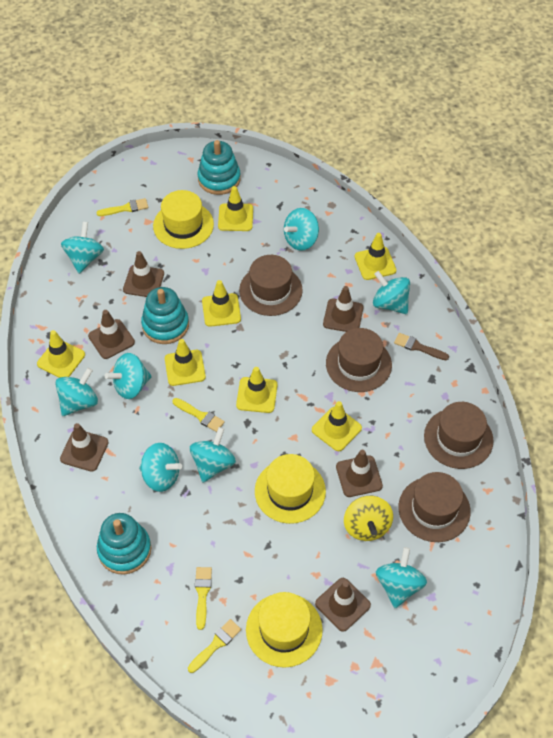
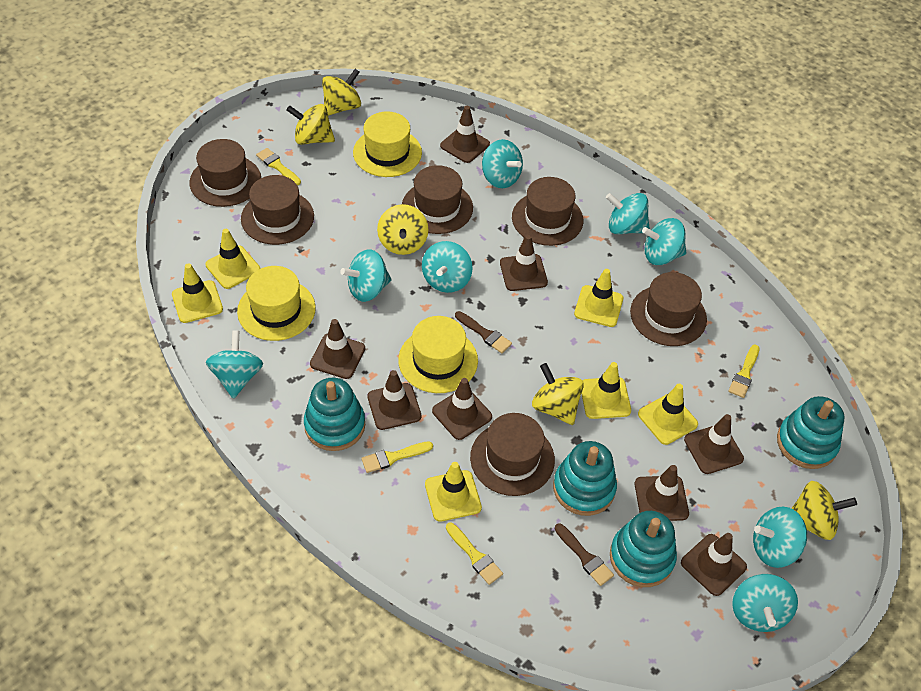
brown brush: 1 -> 2
brown hat: 4 -> 6
brown traffic cone: 6 -> 8
turquoise stacking toy: 3 -> 4
yellow spinning top: 1 -> 5
yellow traffic cone: 7 -> 6

